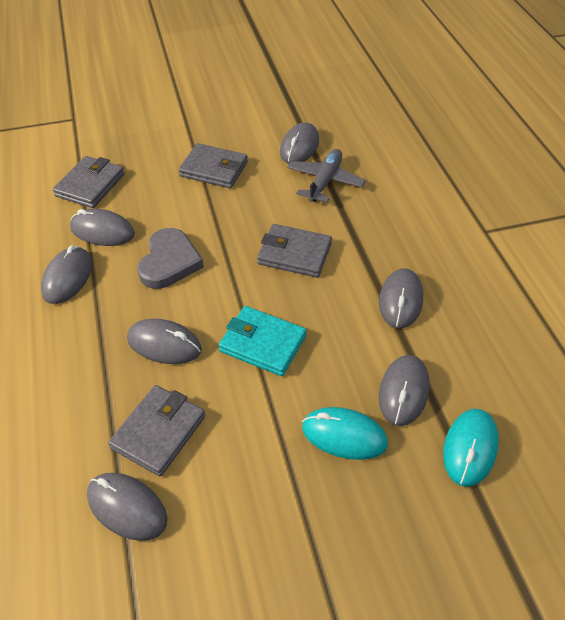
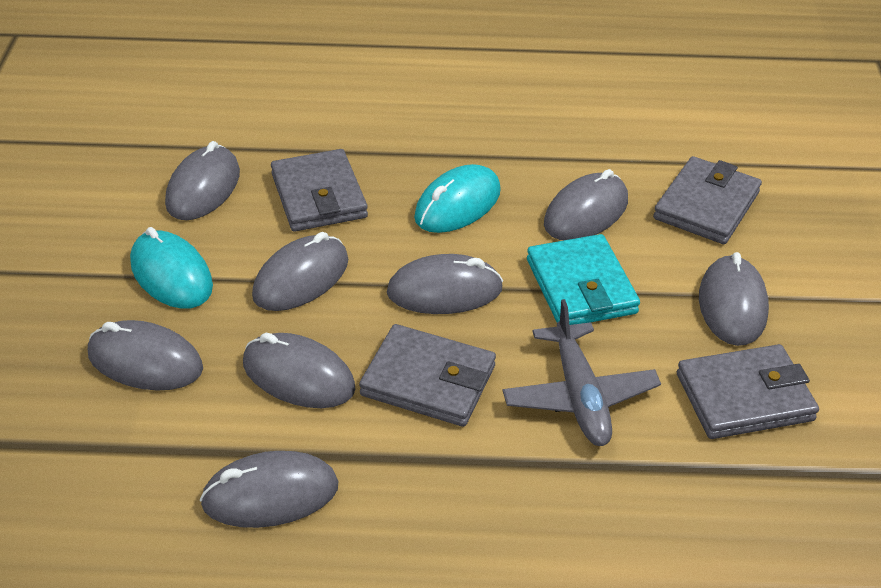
grey heart: 1 -> 0
grey mouse: 7 -> 8

